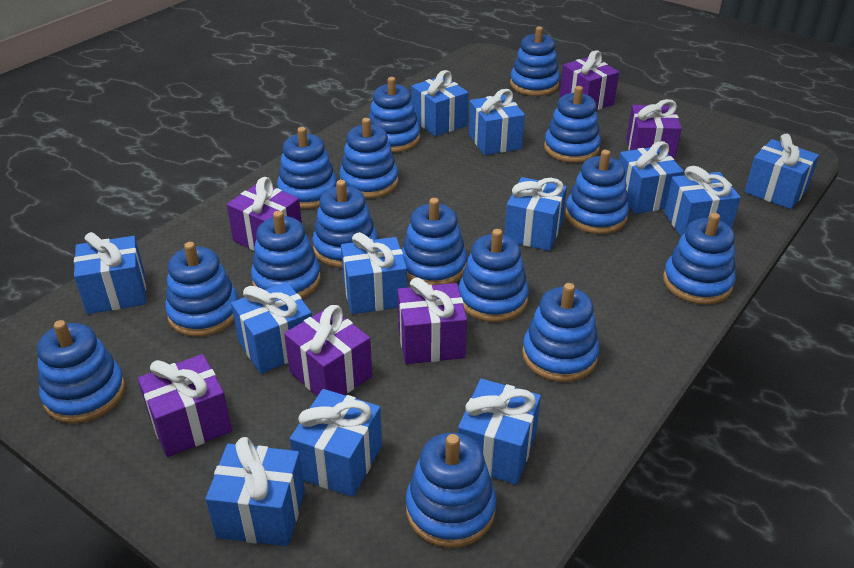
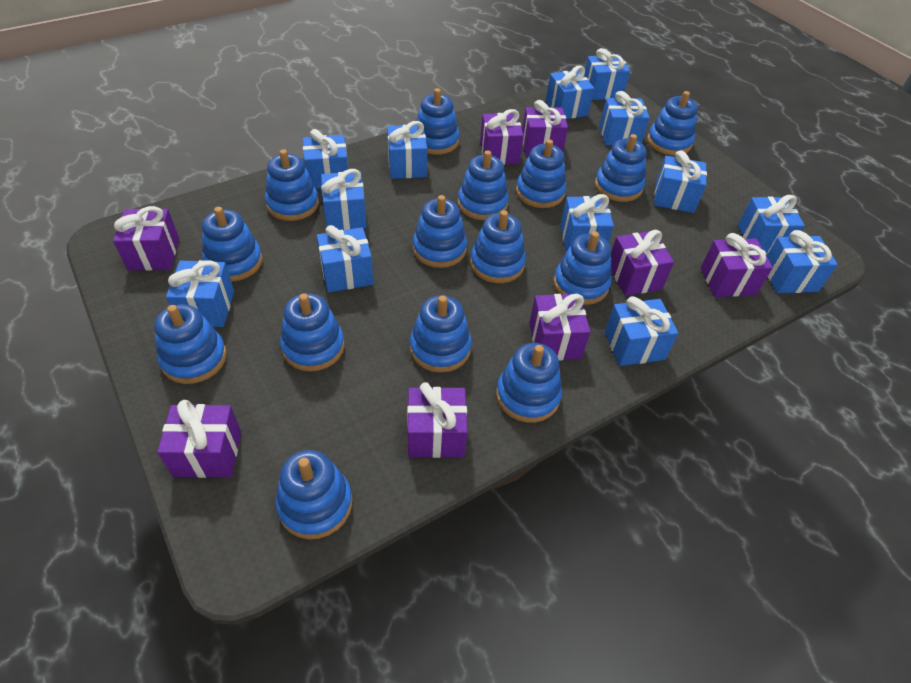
blue gift: 12 -> 13
purple gift: 6 -> 8

